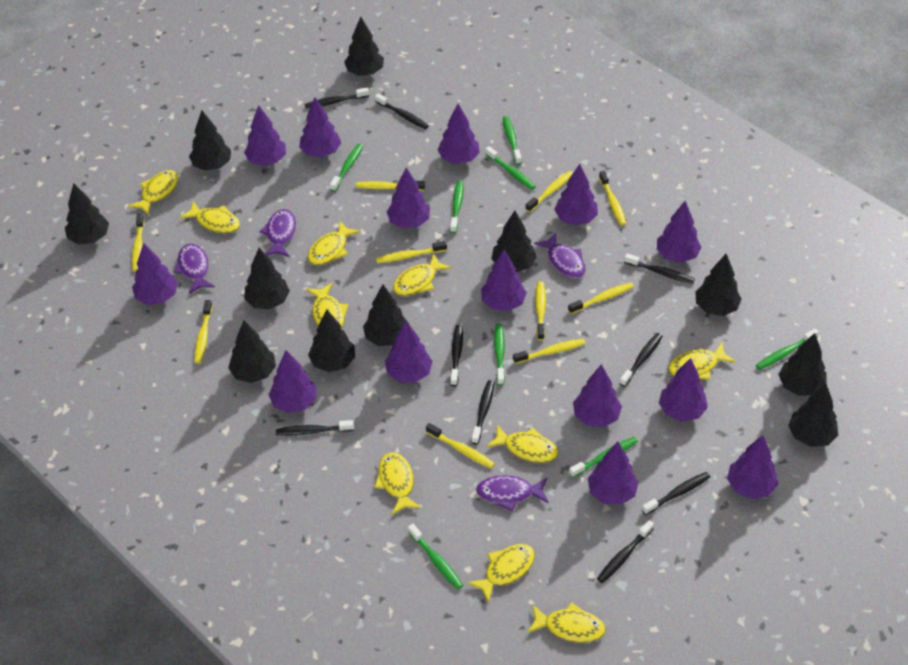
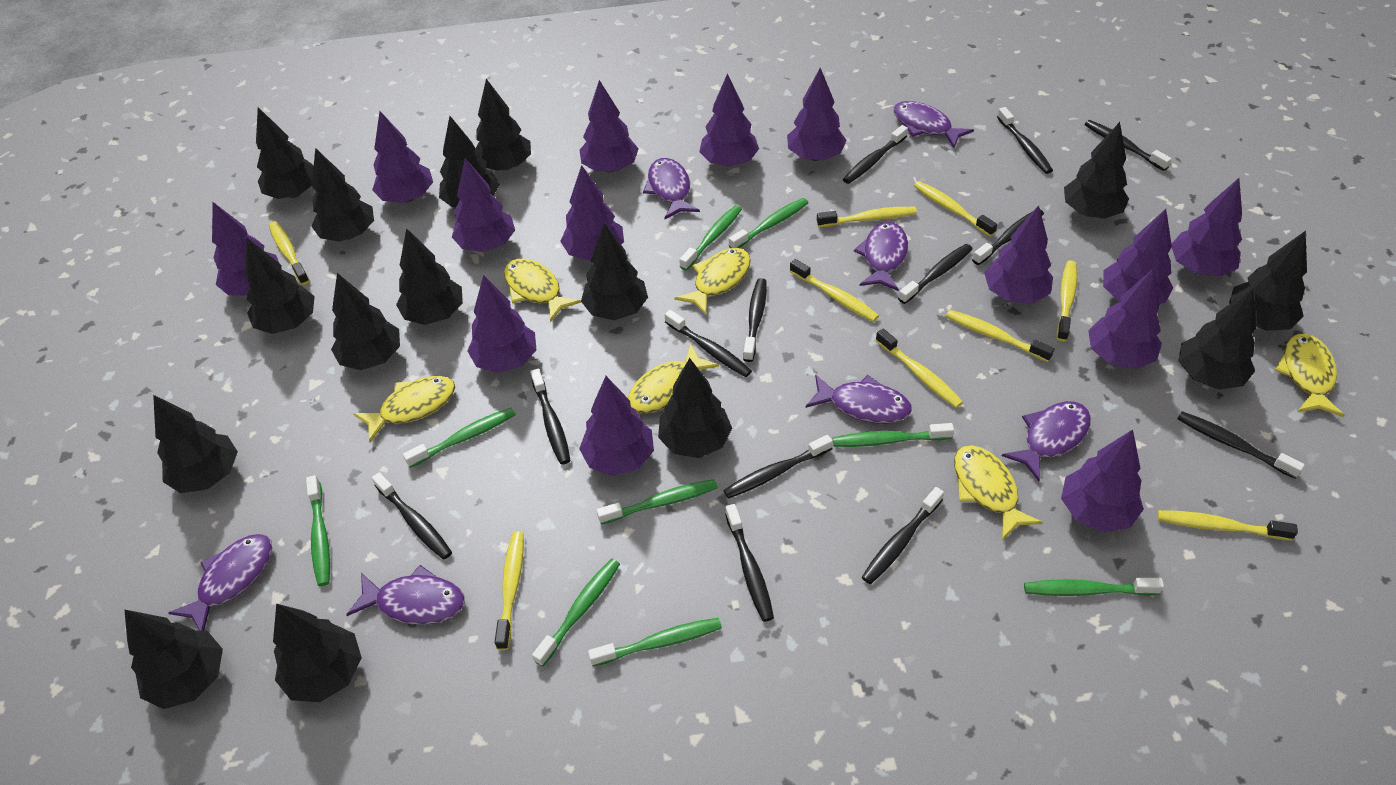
black toothbrush: 9 -> 13
black tree: 11 -> 15
green toothbrush: 8 -> 9
purple fish: 4 -> 7
yellow fish: 10 -> 6
yellow toothbrush: 10 -> 9

